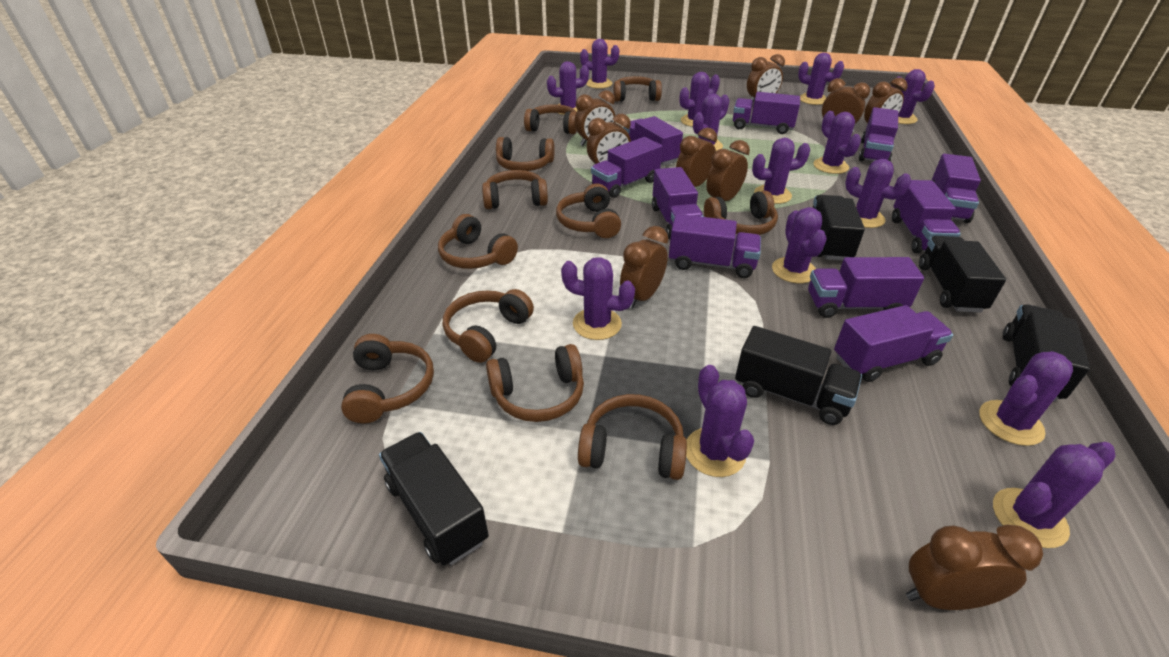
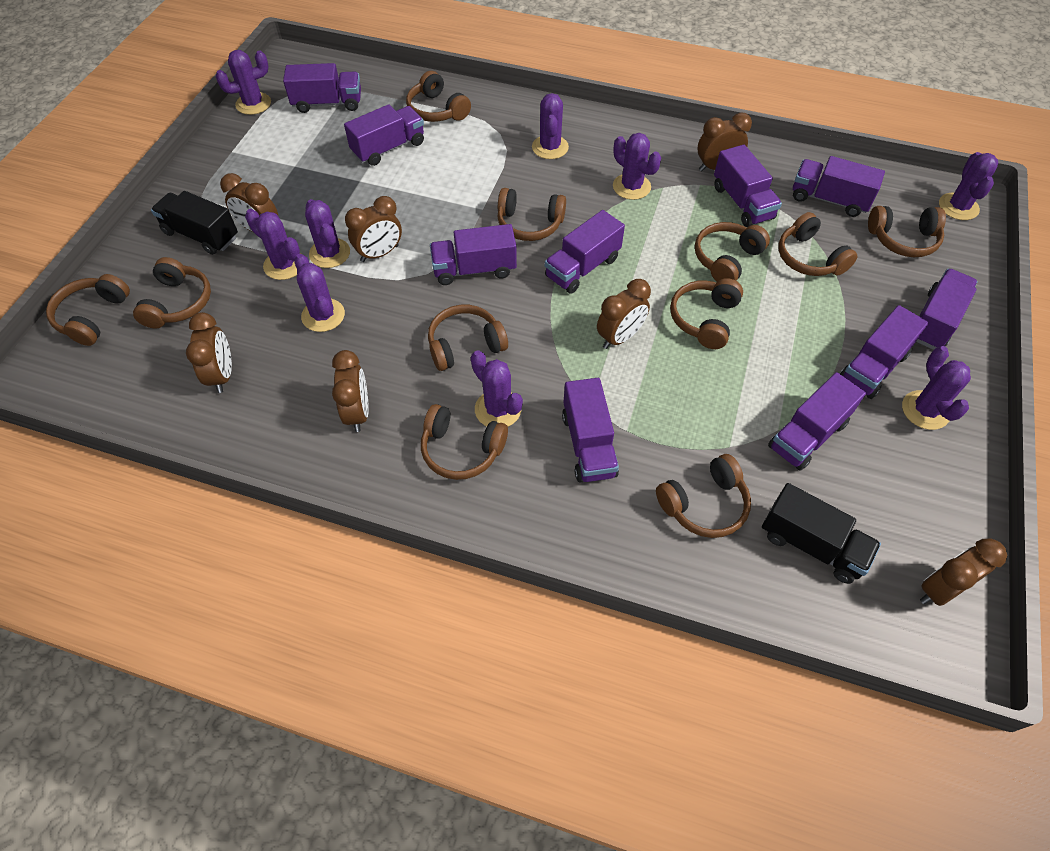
black truck: 5 -> 2
brown clock: 9 -> 7
purple cactus: 14 -> 9

